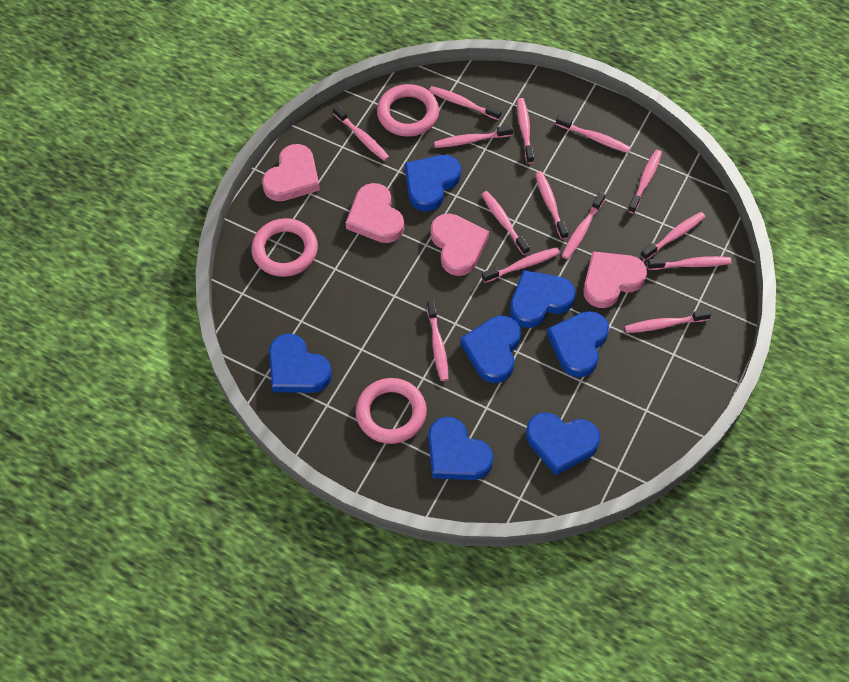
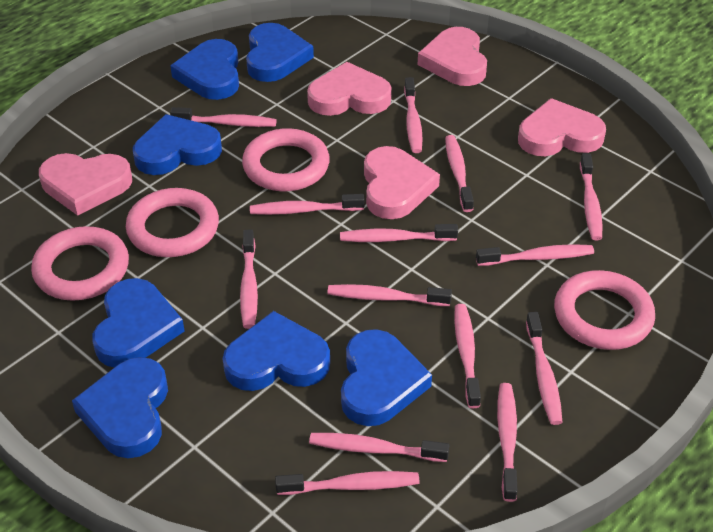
pink heart: 4 -> 5
pink ring: 3 -> 4

